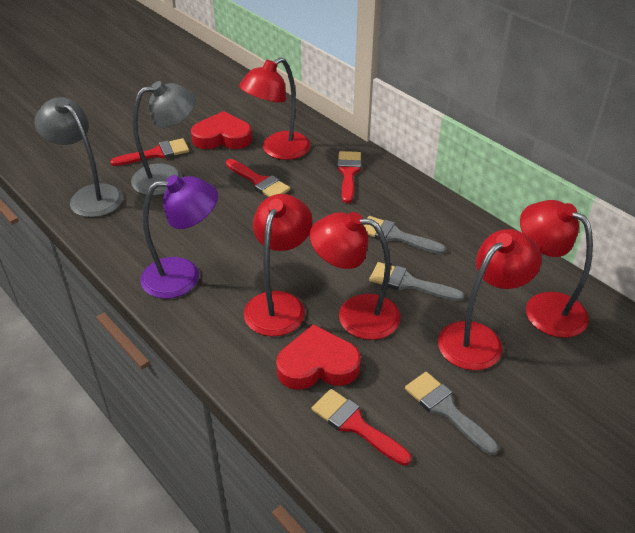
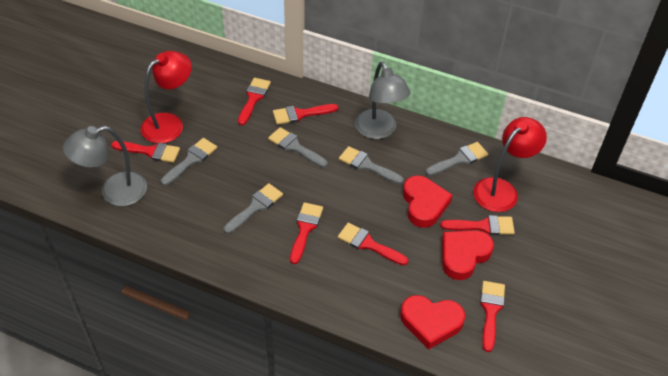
grey brush: 3 -> 5
purple lamp: 1 -> 0
red brush: 4 -> 7
red heart: 2 -> 3
red lamp: 5 -> 2

